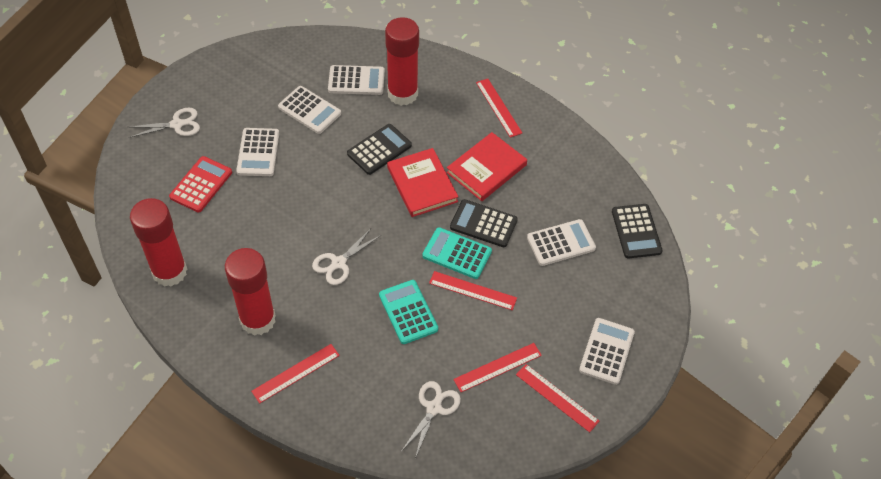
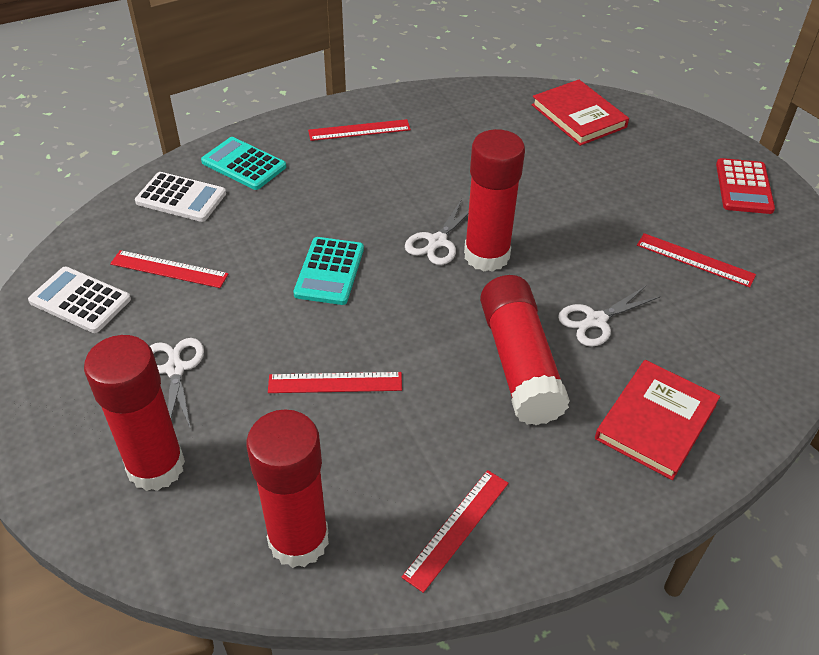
black calculator: 3 -> 0
red glue stick: 3 -> 4
white calculator: 5 -> 2

